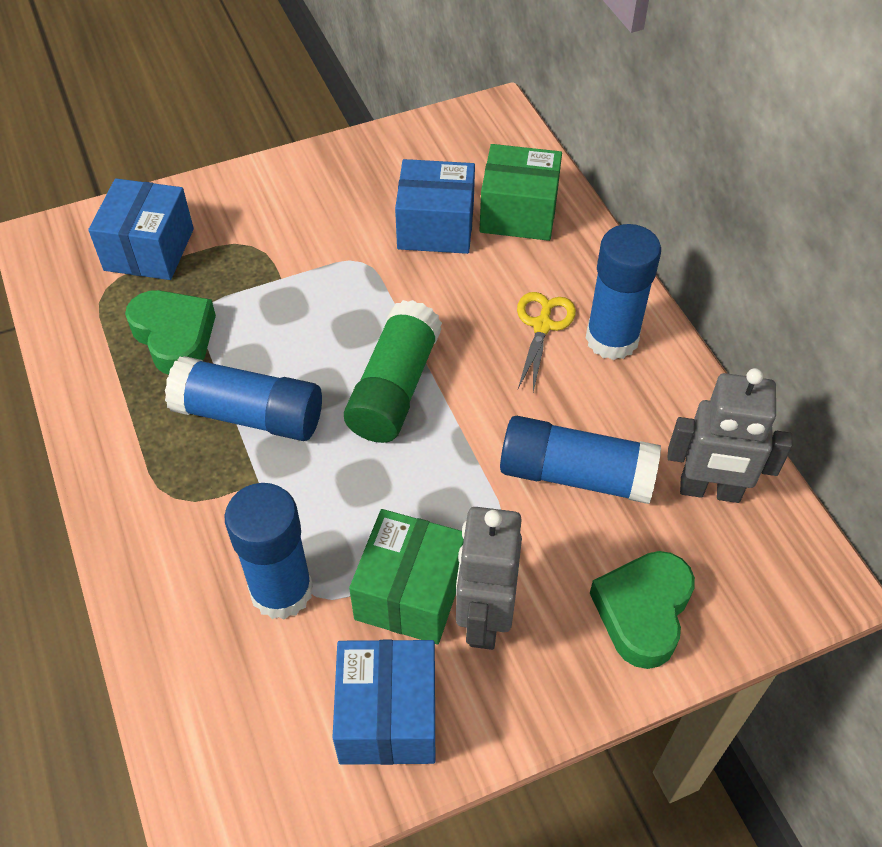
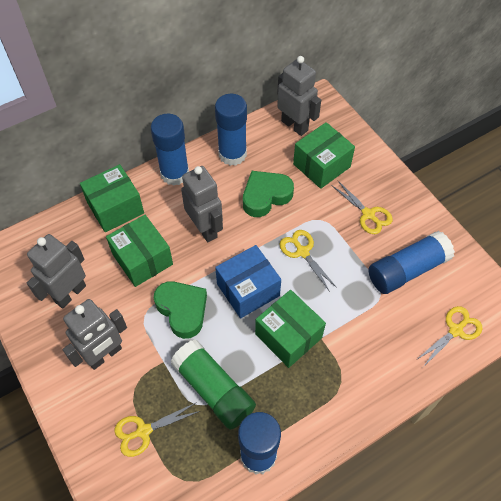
blue box: 3 -> 1
green box: 2 -> 4
grey robot: 2 -> 4
yellow scissors: 1 -> 4

